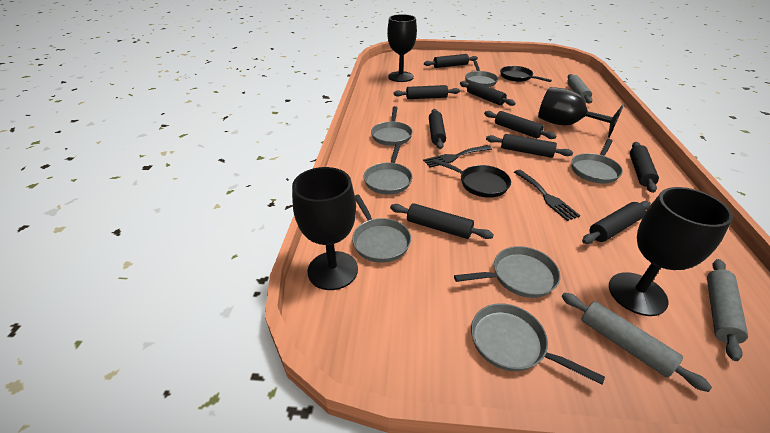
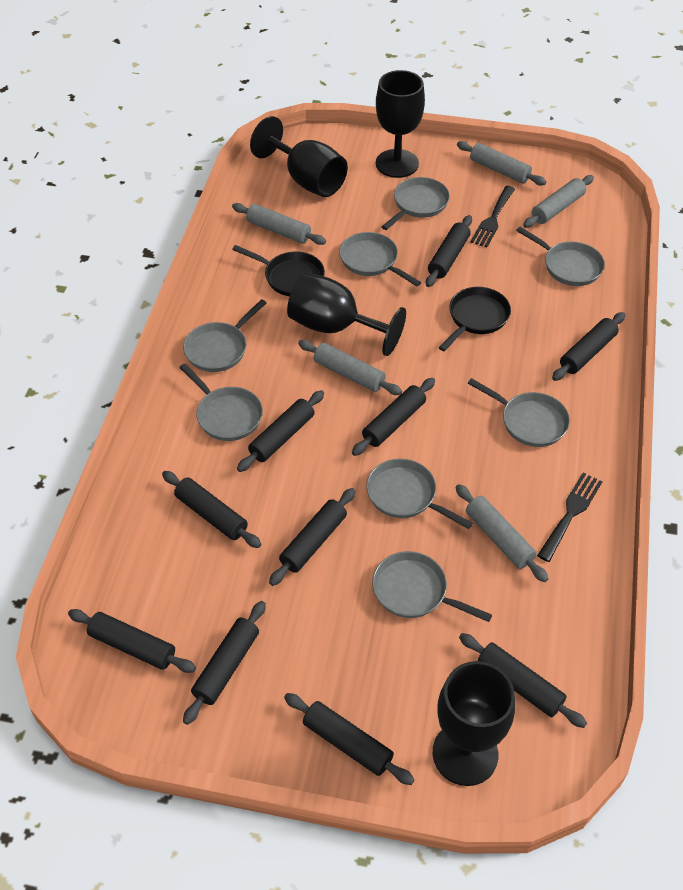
black rolling pin: 9 -> 10
grey pan: 7 -> 8
grey rolling pin: 3 -> 5

